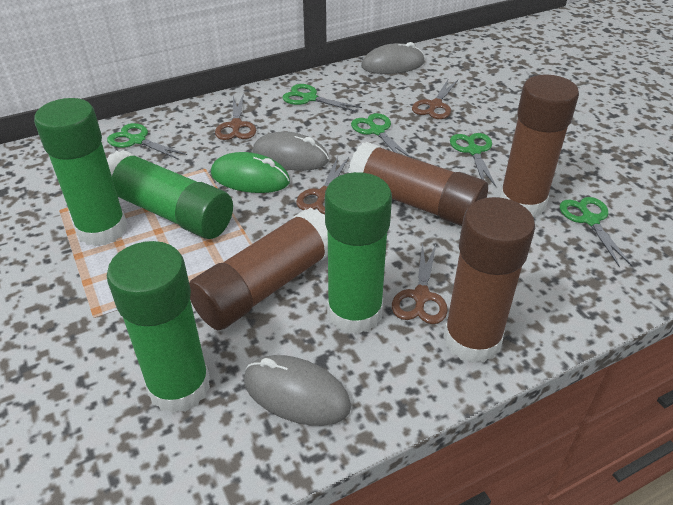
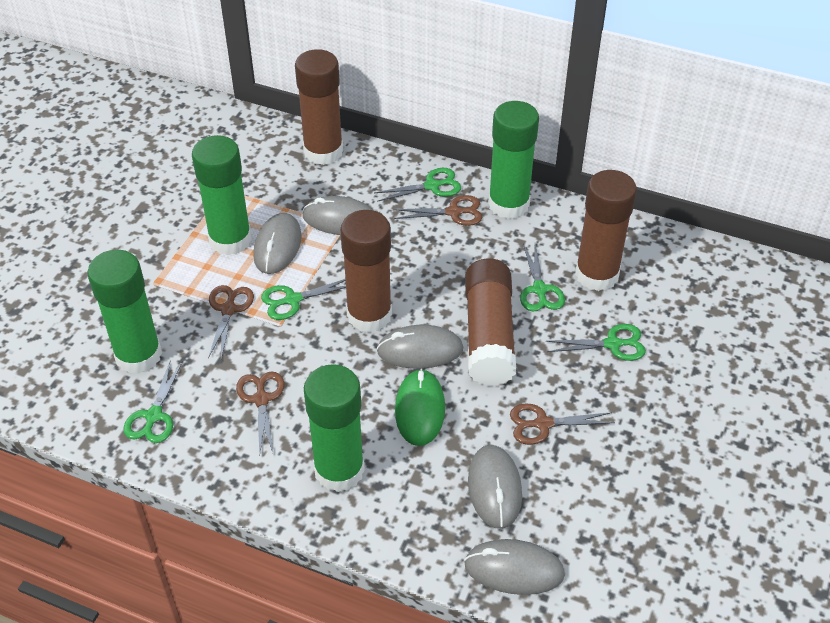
grey mouse: 3 -> 5

